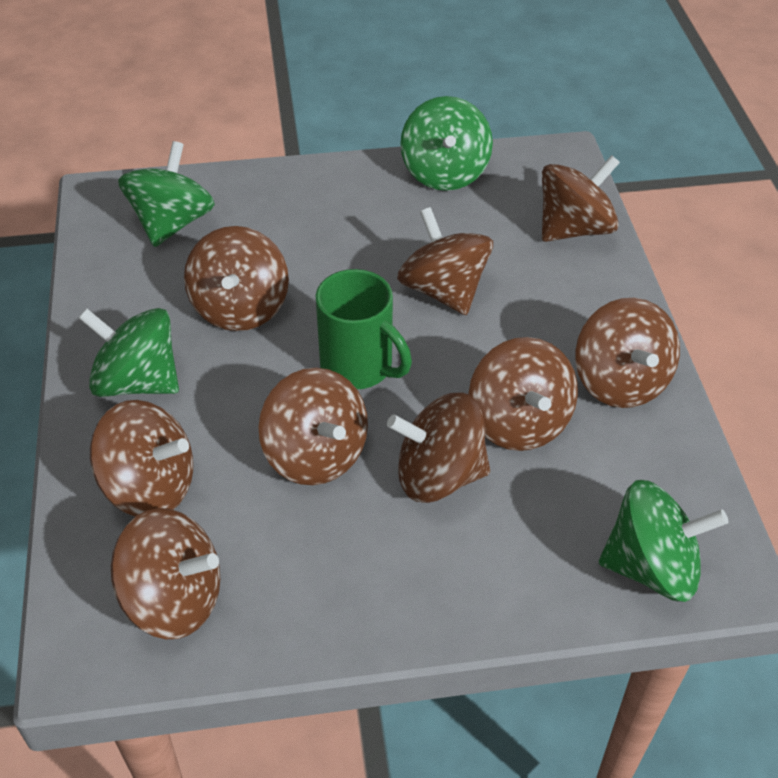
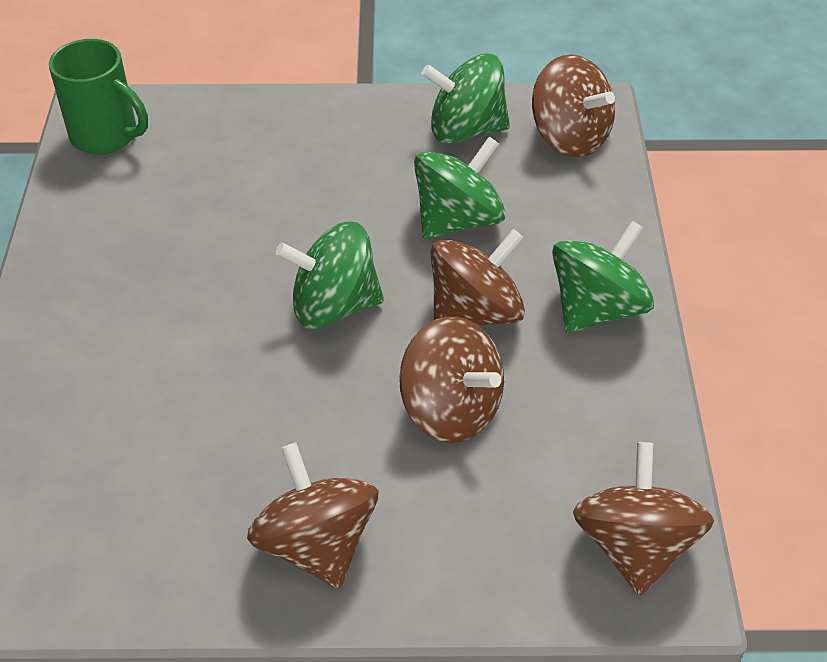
brown spinning top: 9 -> 5

